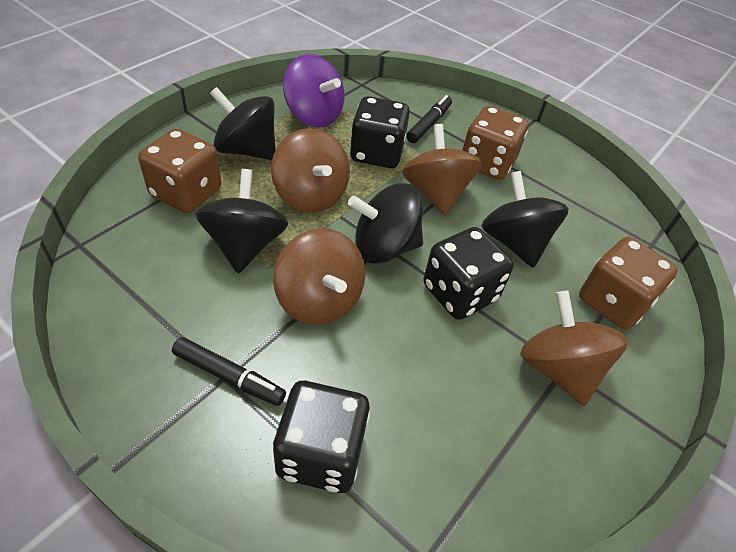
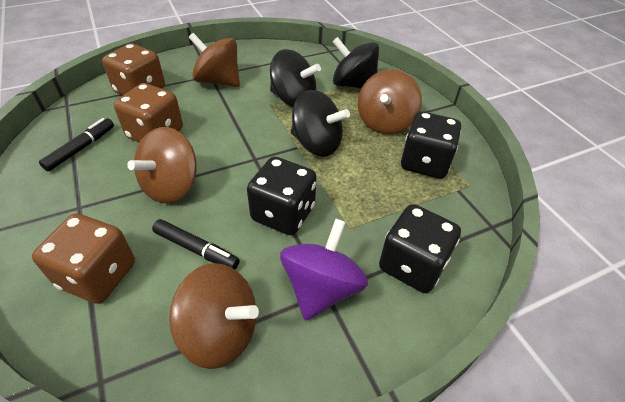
black spinning top: 4 -> 3

